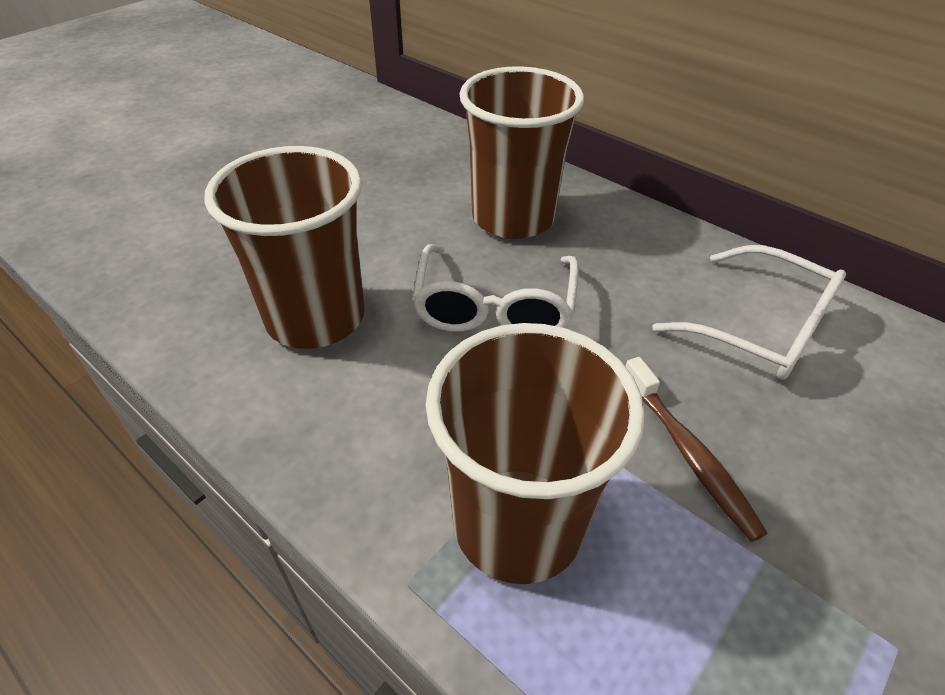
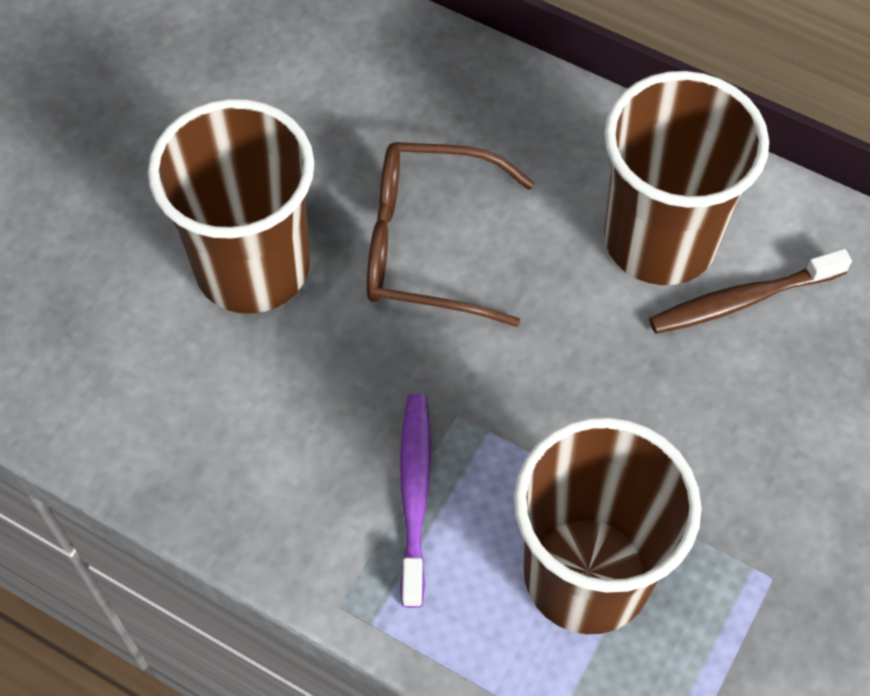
brown glasses: 0 -> 1
purple toothbrush: 0 -> 1
white glasses: 2 -> 0

